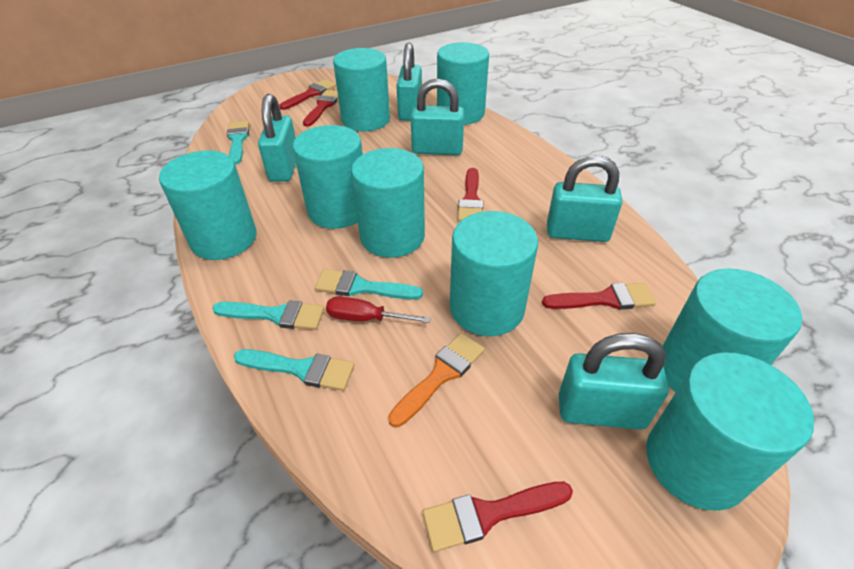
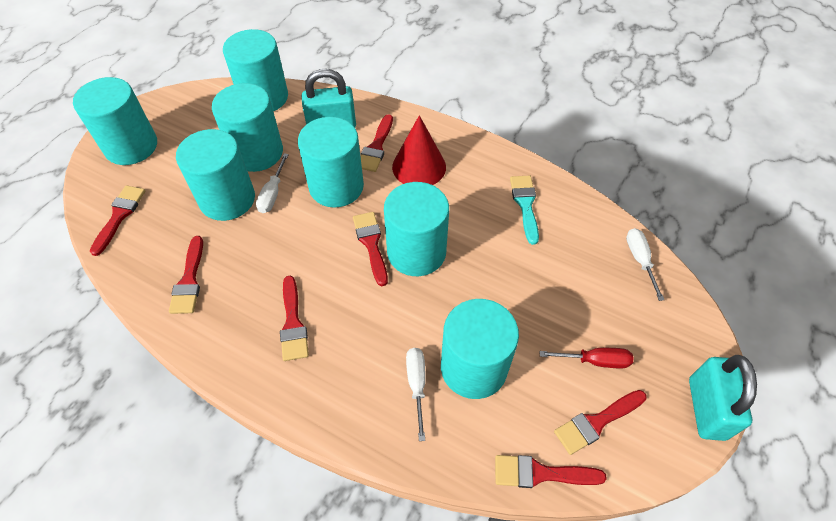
orange brush: 1 -> 0
red brush: 5 -> 7
red cone: 0 -> 1
turquoise brush: 4 -> 1
turquoise cylinder: 8 -> 7
turquoise padlock: 5 -> 2
white screwdriver: 0 -> 3

